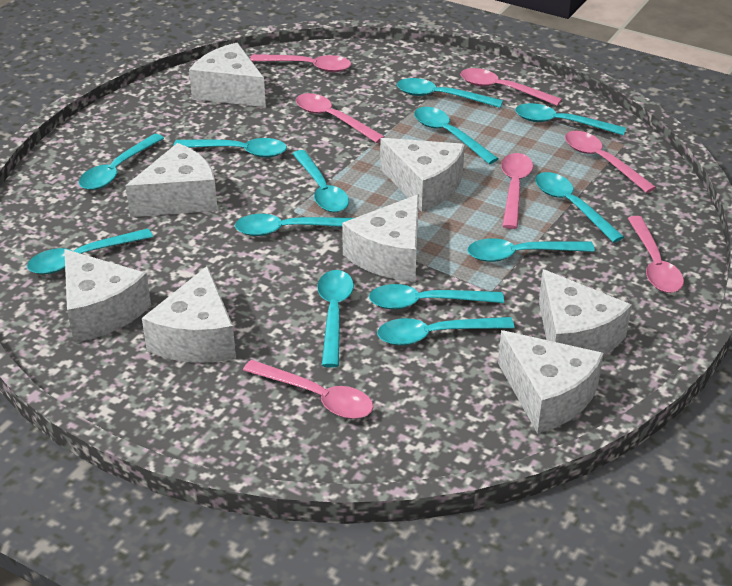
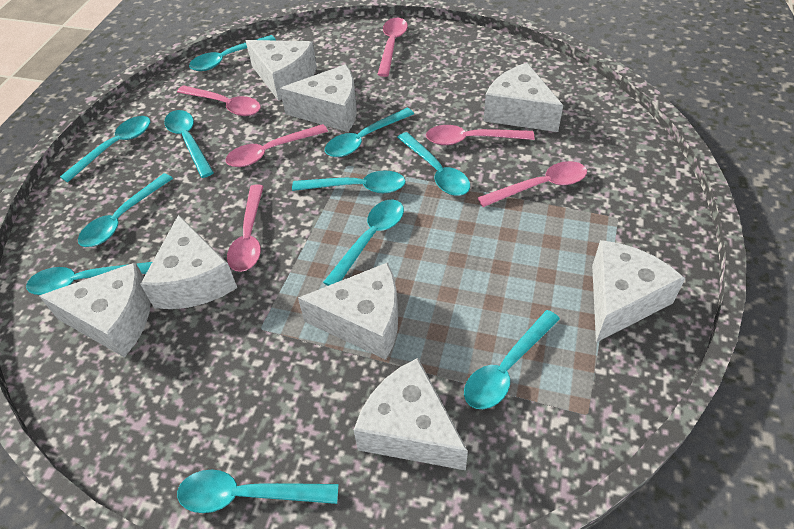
pink spoon: 7 -> 6
turquoise spoon: 13 -> 11

